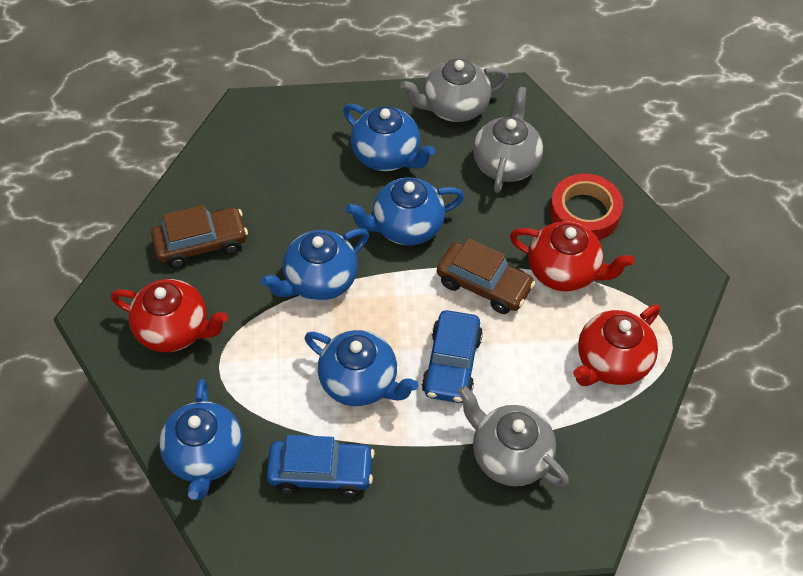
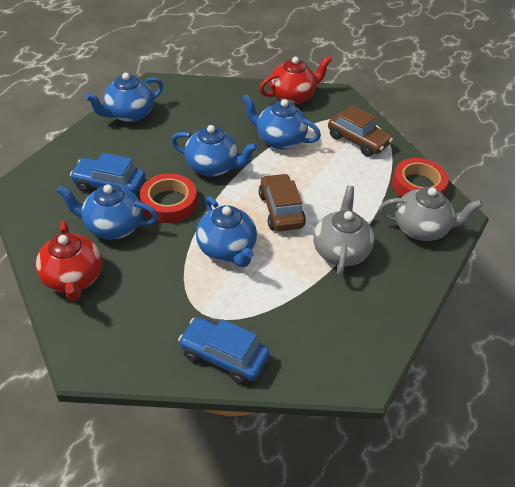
grey teapot: 3 -> 2
red tape: 1 -> 2
red teapot: 3 -> 2

